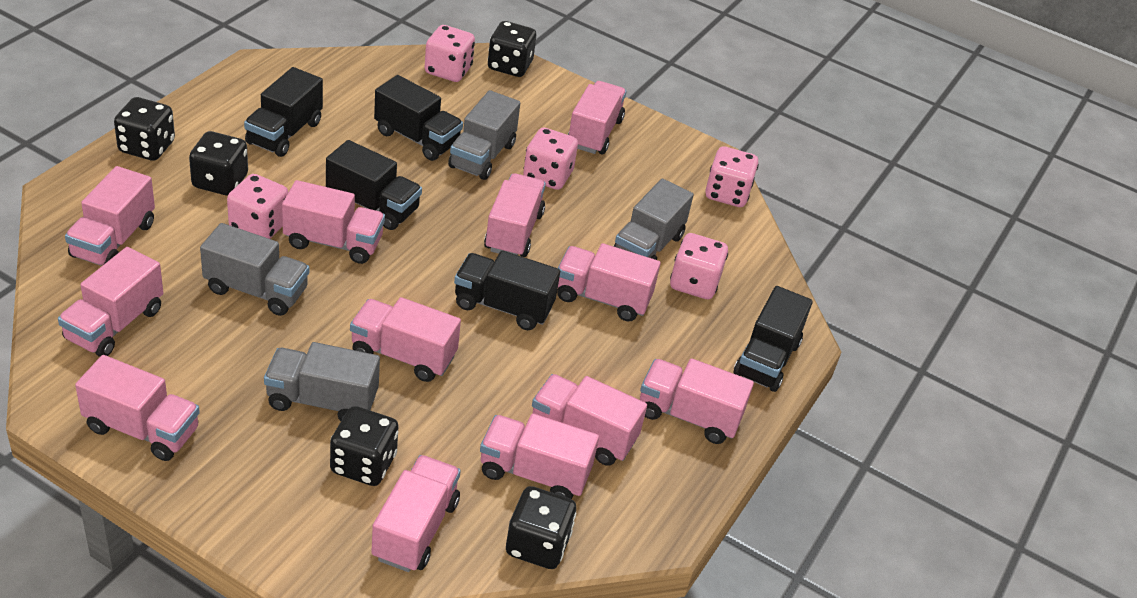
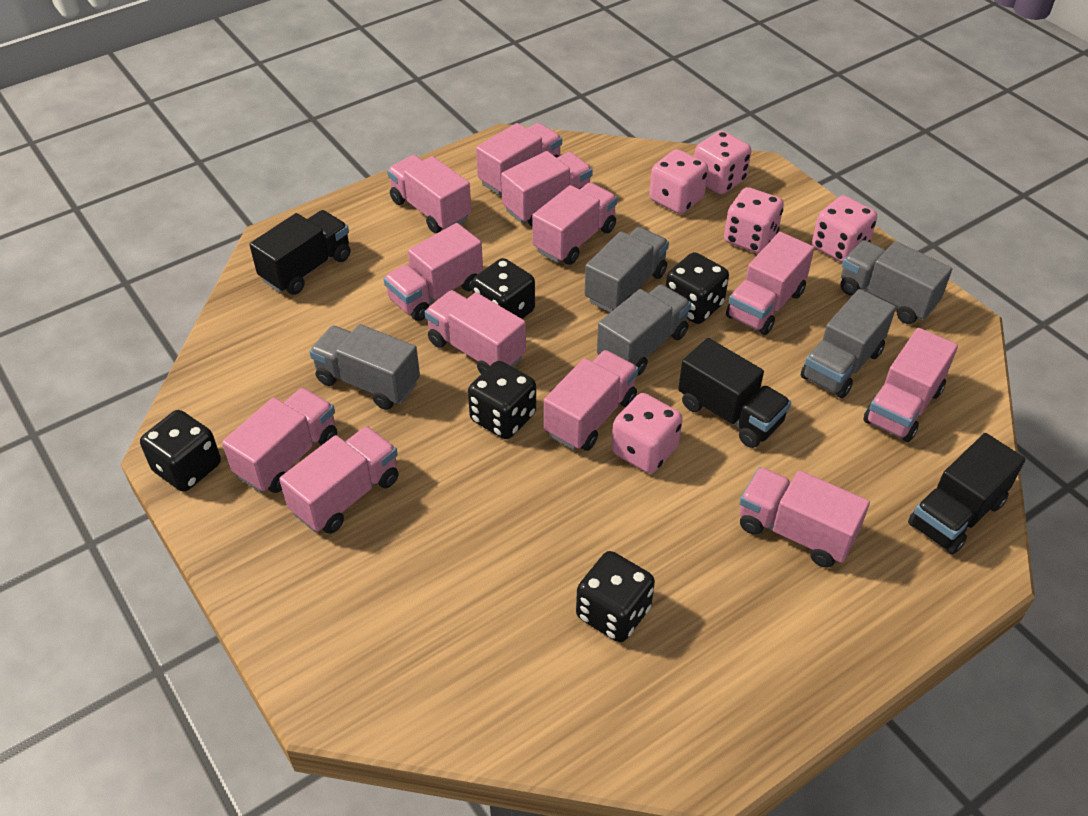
black truck: 5 -> 3
grey truck: 4 -> 5

